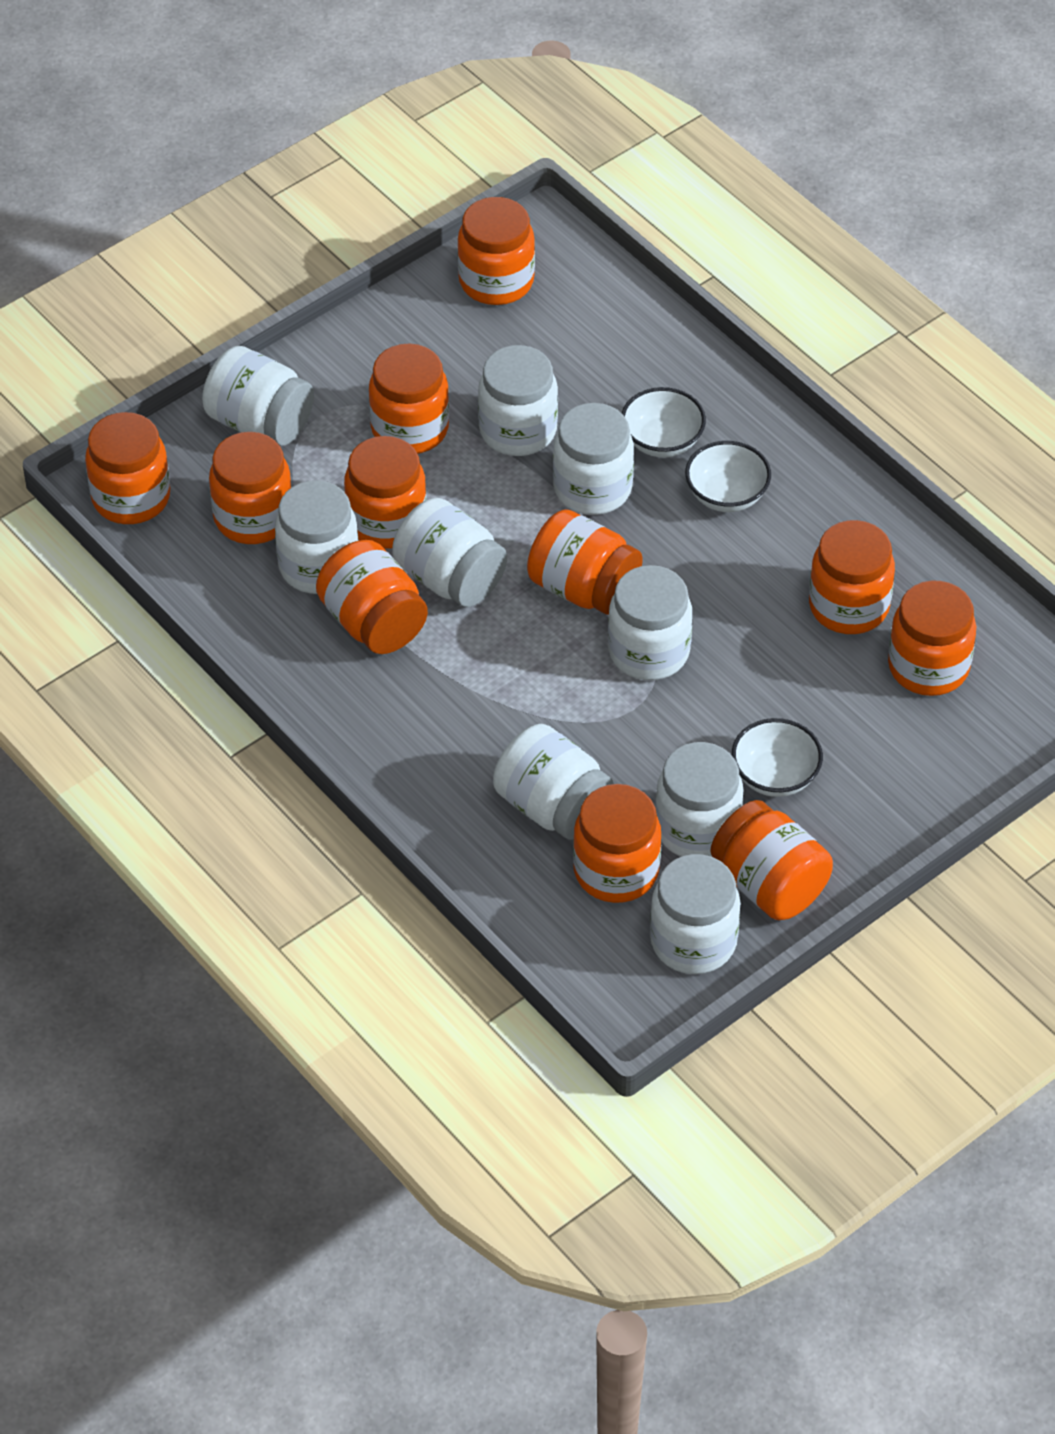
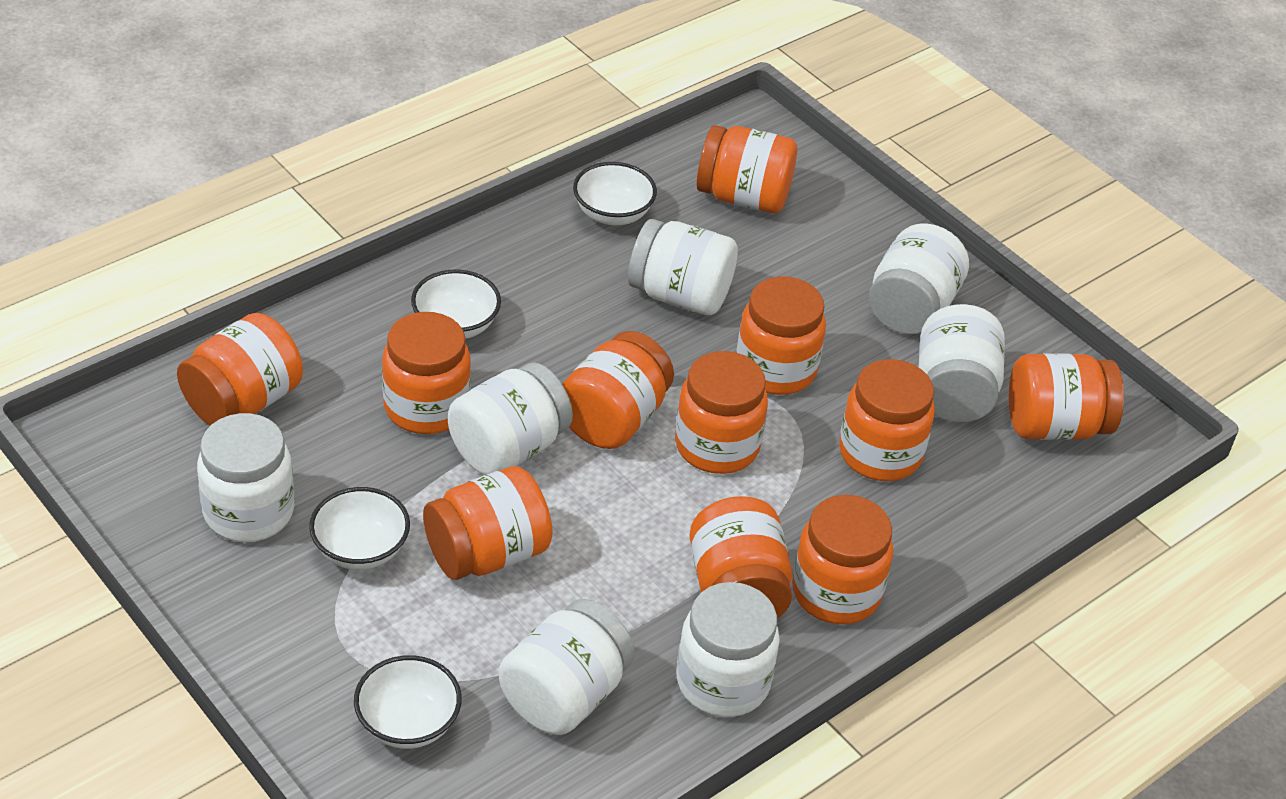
white bowl: 3 -> 4
white jar: 9 -> 7

